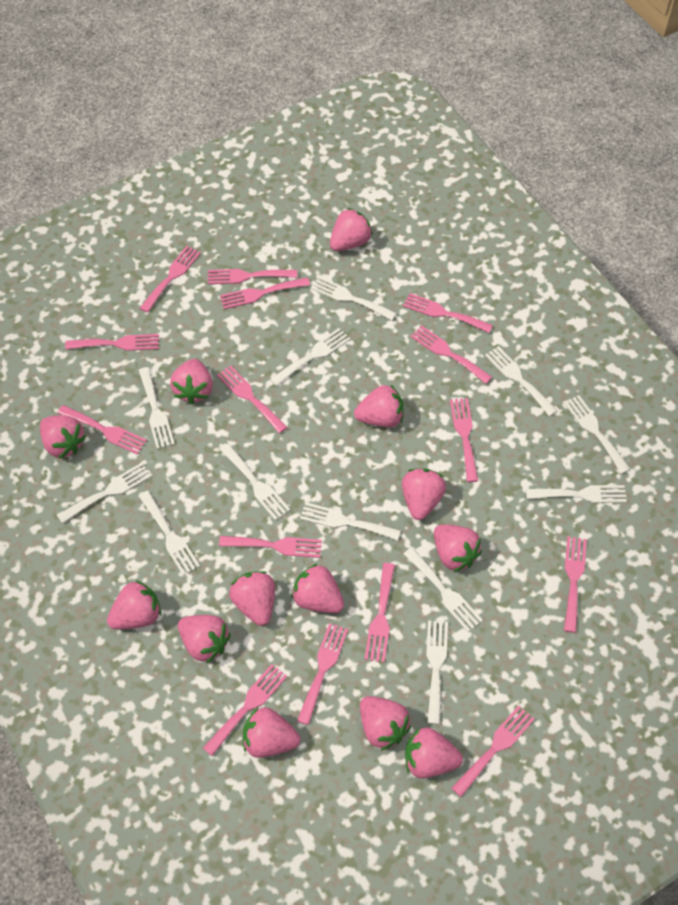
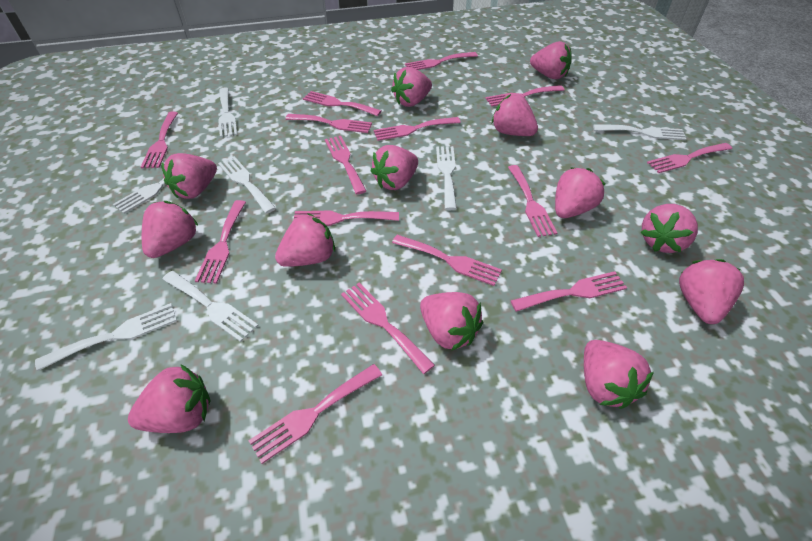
white fork: 12 -> 7

